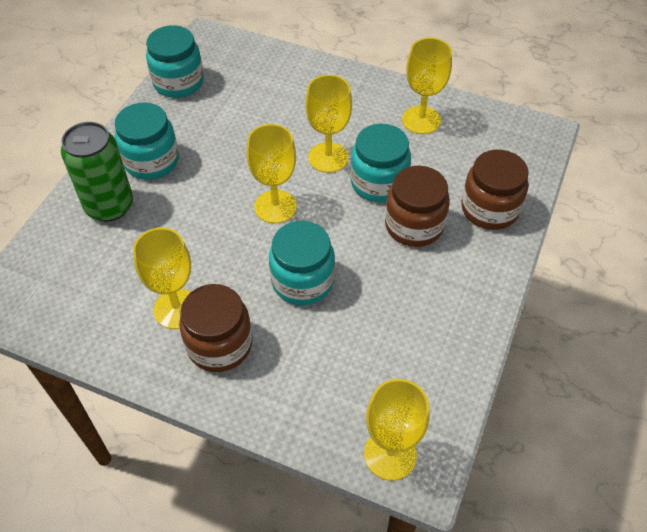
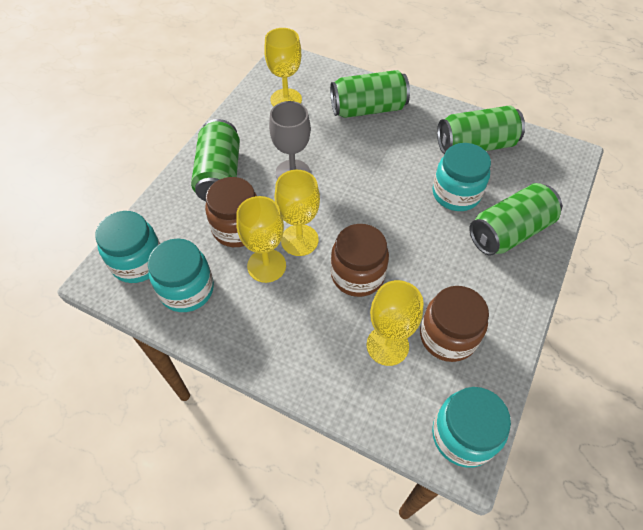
green can: 1 -> 4
grey goblet: 0 -> 1
yellow goblet: 5 -> 4

